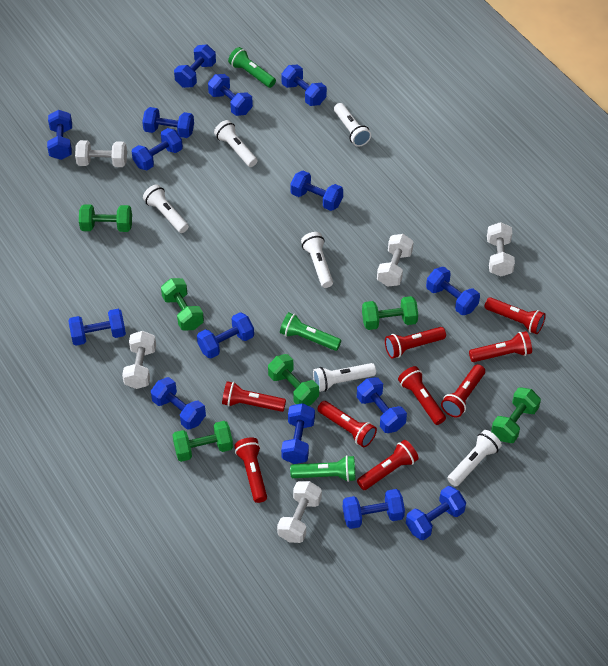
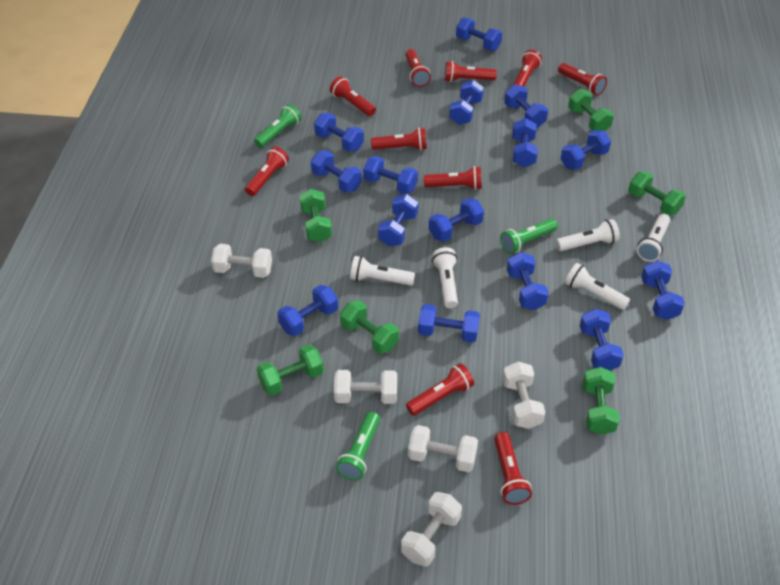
red flashlight: 9 -> 10
white flashlight: 6 -> 5

